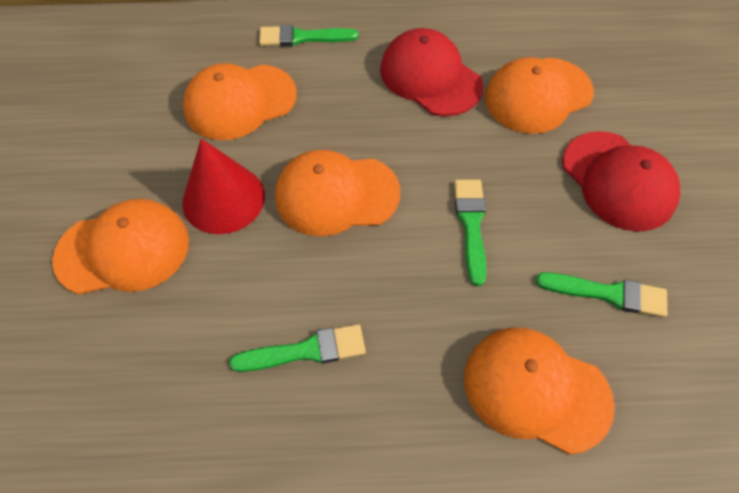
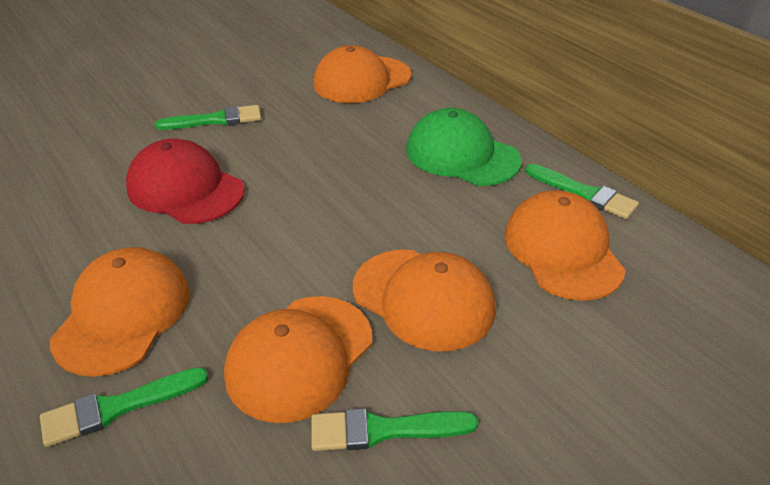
green cap: 0 -> 1
red cap: 2 -> 1
red cone: 1 -> 0

